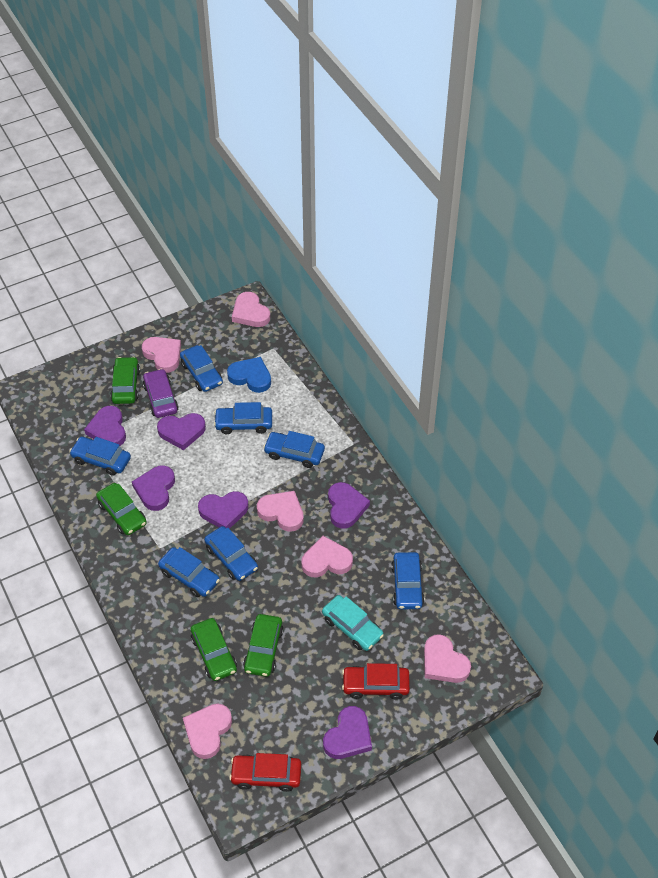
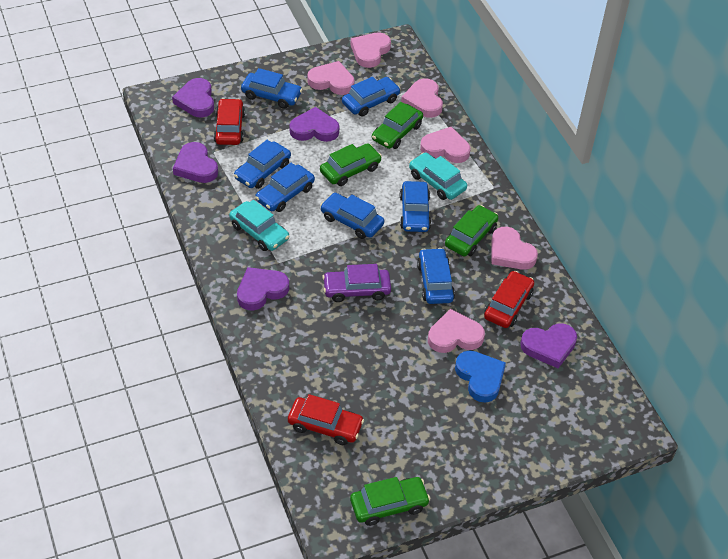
purple heart: 6 -> 5
red car: 2 -> 3
turquoise car: 1 -> 2

